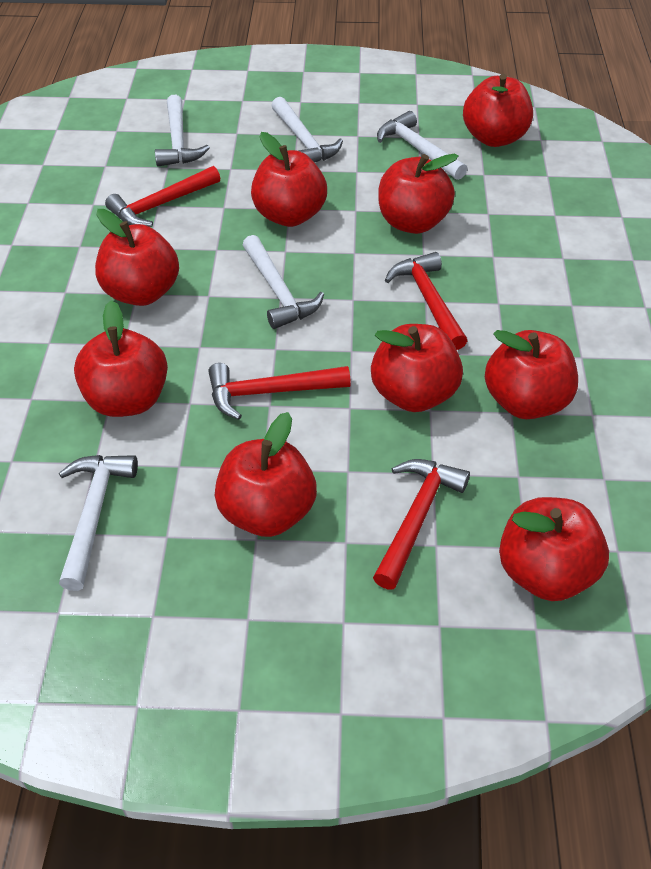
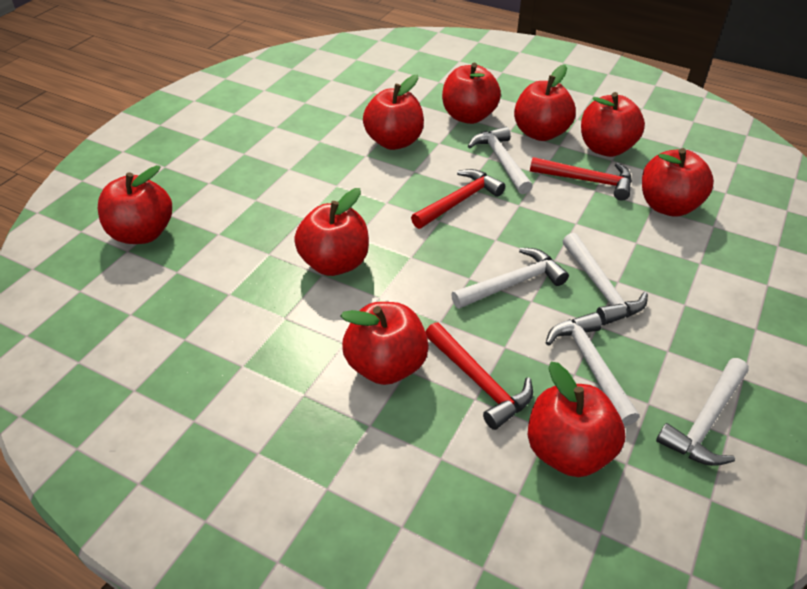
red hammer: 4 -> 3

